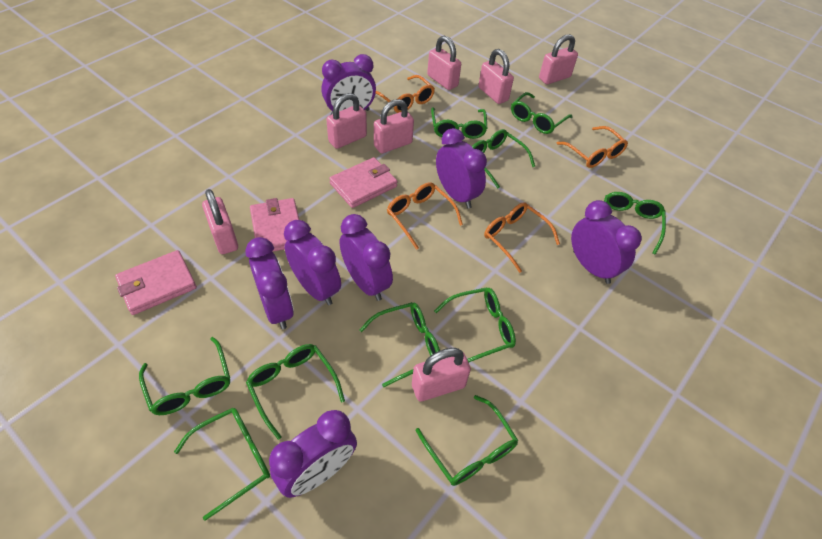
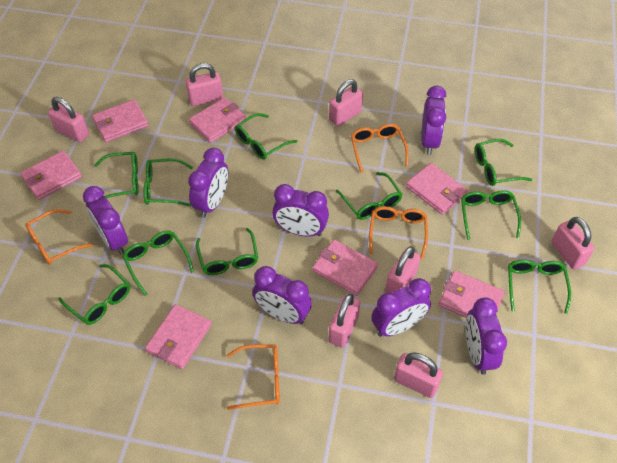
pink wallet: 3 -> 7

